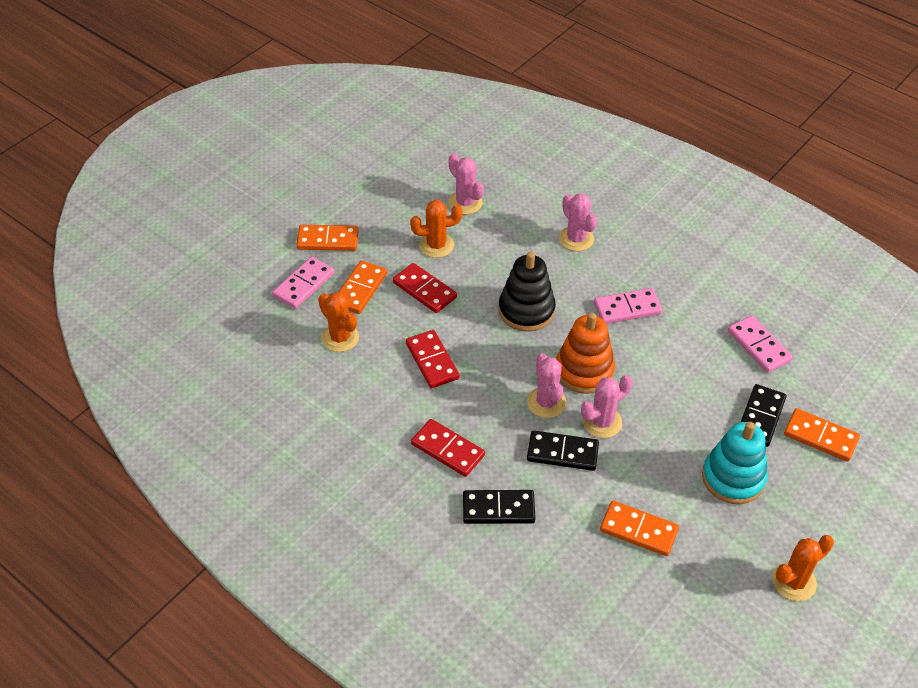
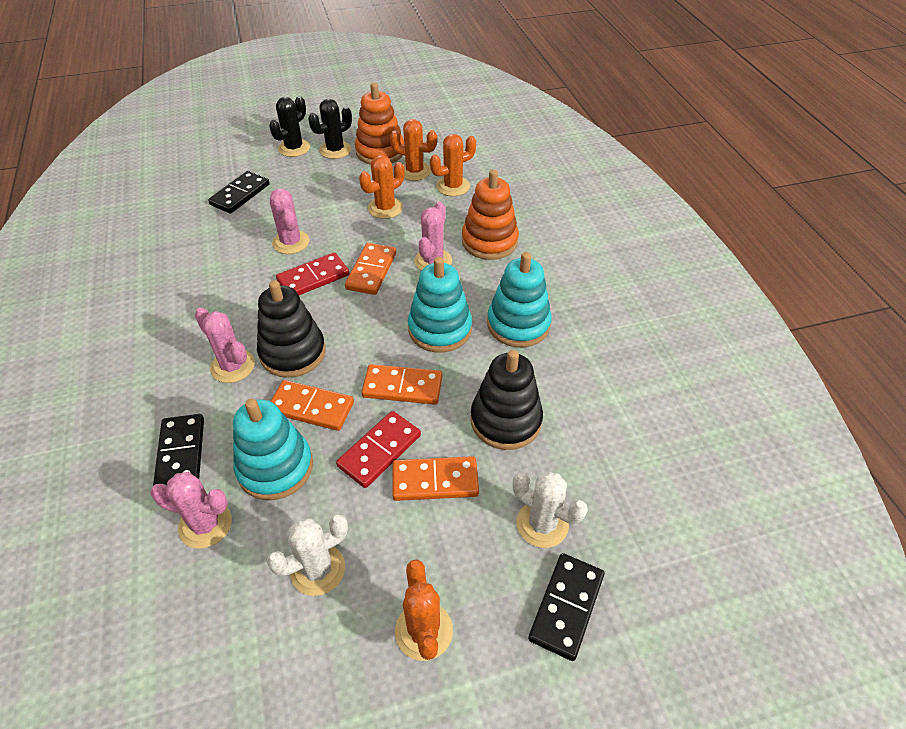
black cactus: 0 -> 2
black stacking toy: 1 -> 2
orange cactus: 3 -> 4
orange stacking toy: 1 -> 2
pink domino: 3 -> 0
red domino: 3 -> 2
turquoise stacking toy: 1 -> 3
white cactus: 0 -> 2

